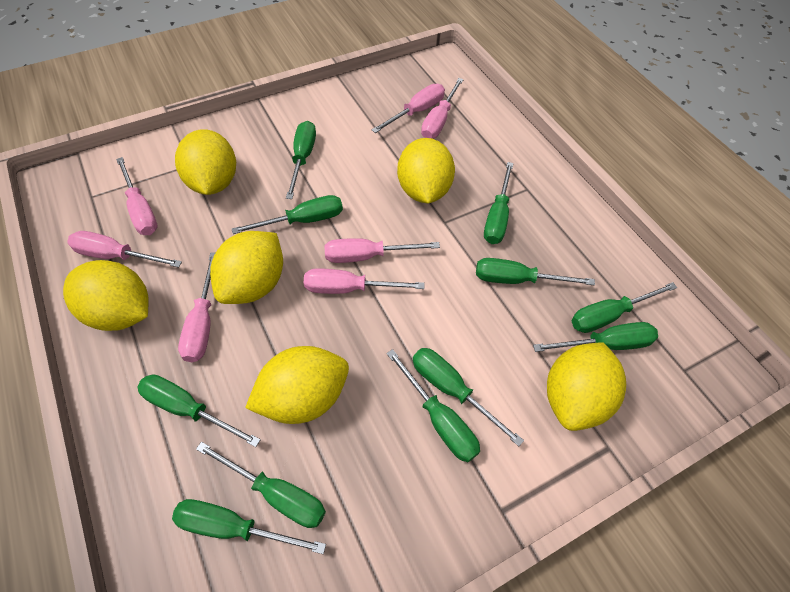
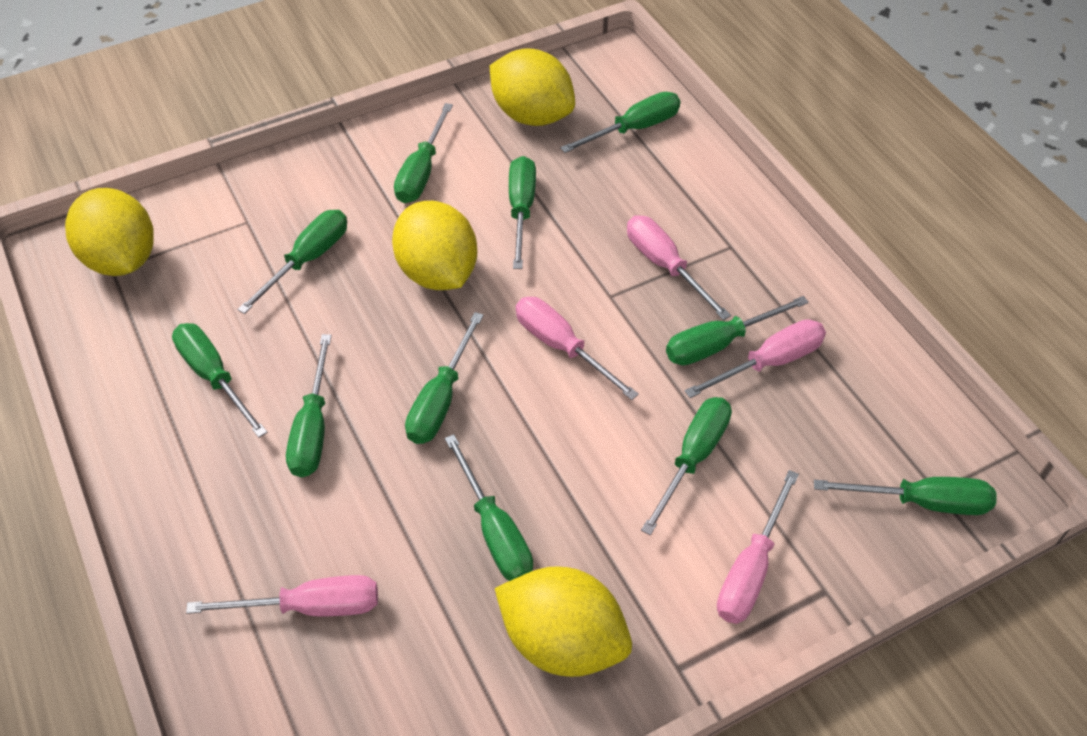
pink screwdriver: 7 -> 5
yellow lemon: 6 -> 4

